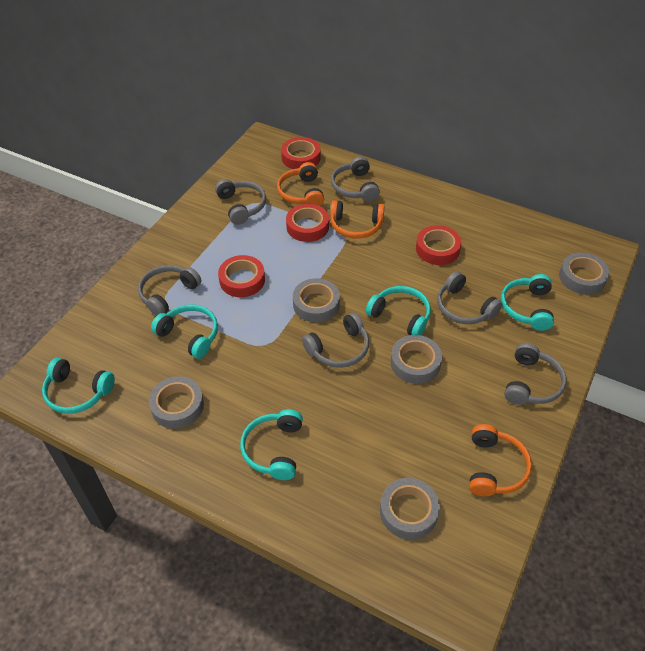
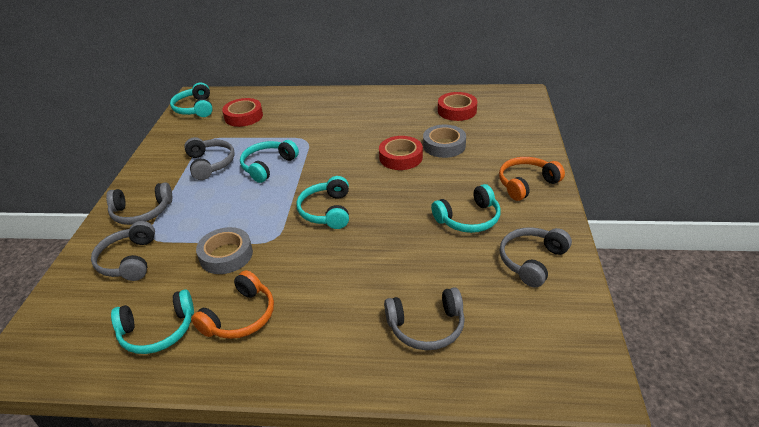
grey headphones: 6 -> 5
grey tape: 5 -> 2
orange headphones: 3 -> 2
red tape: 4 -> 3

